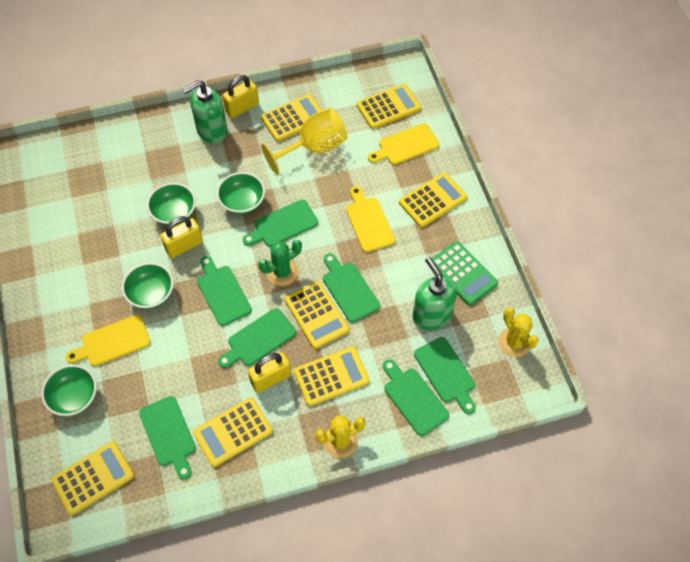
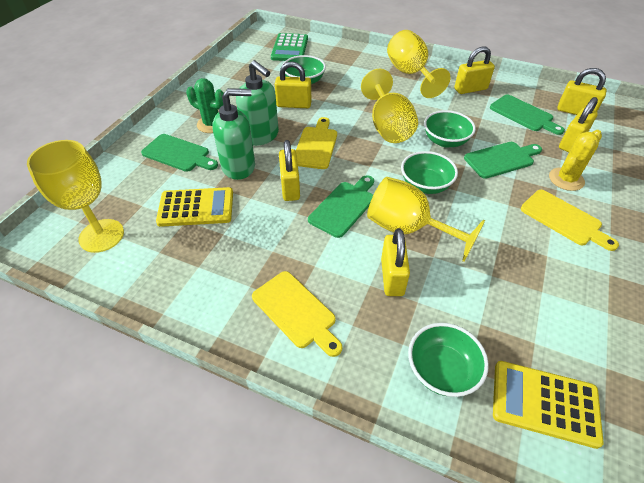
green cutting board: 7 -> 4
yellow cactus: 2 -> 1
yellow calculator: 7 -> 2
yellow goblet: 1 -> 4
yellow padlock: 3 -> 6

